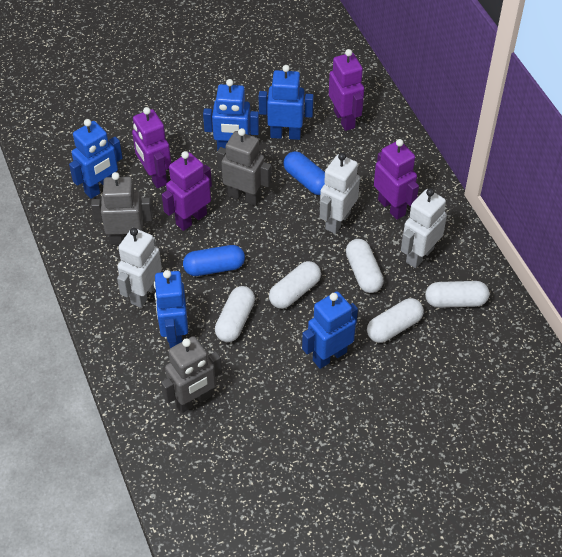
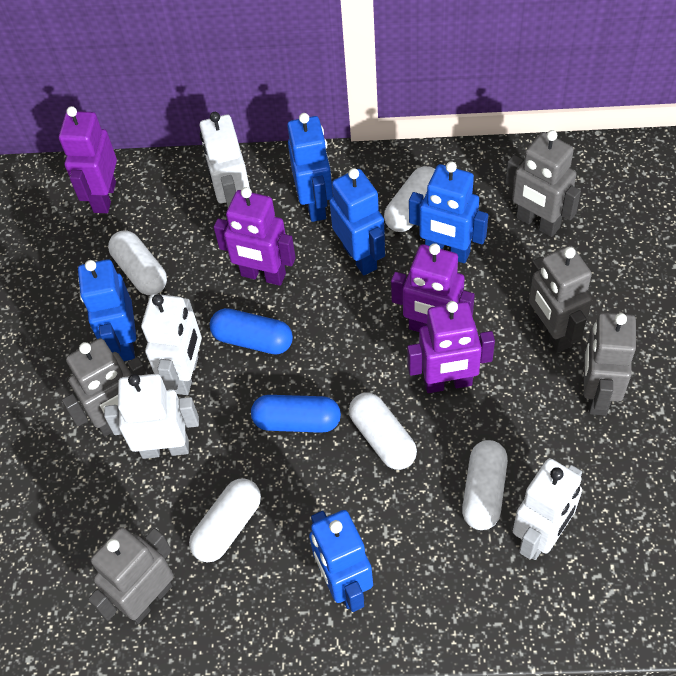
grey robot: 3 -> 5
white robot: 3 -> 4

